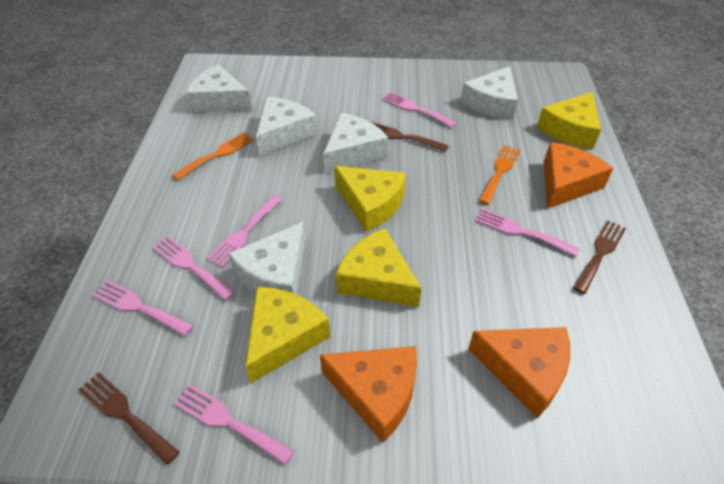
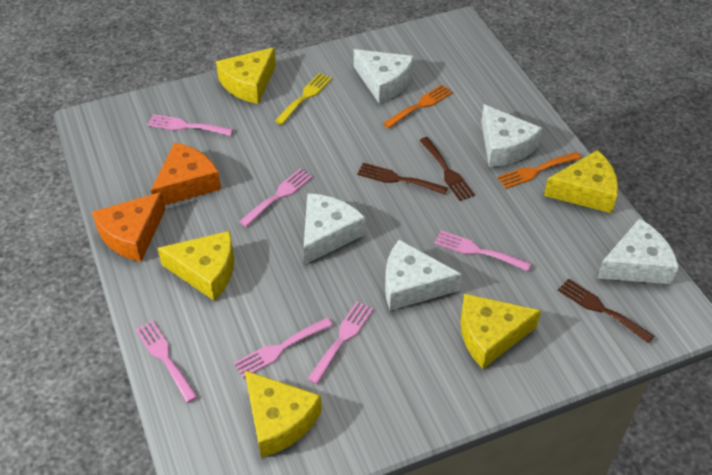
orange cheese: 3 -> 2
yellow cheese: 4 -> 5
yellow fork: 0 -> 1

